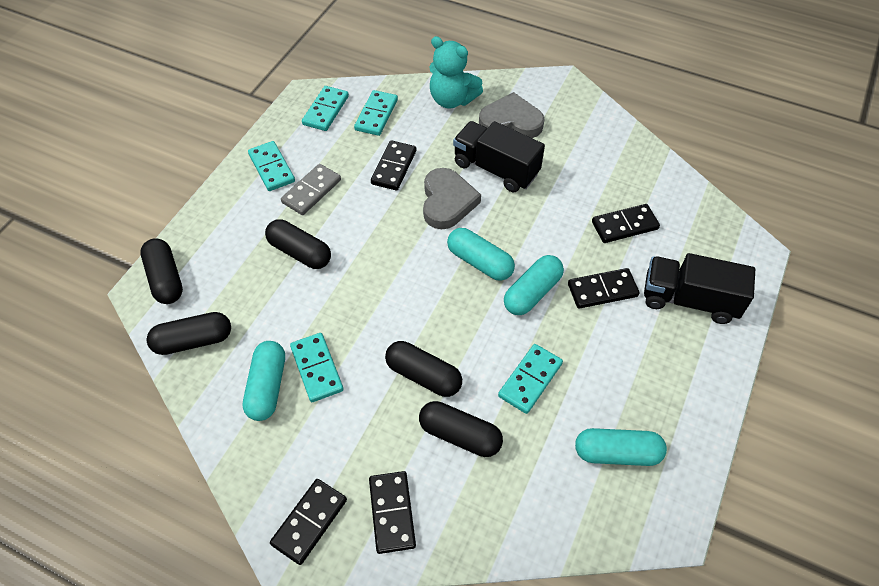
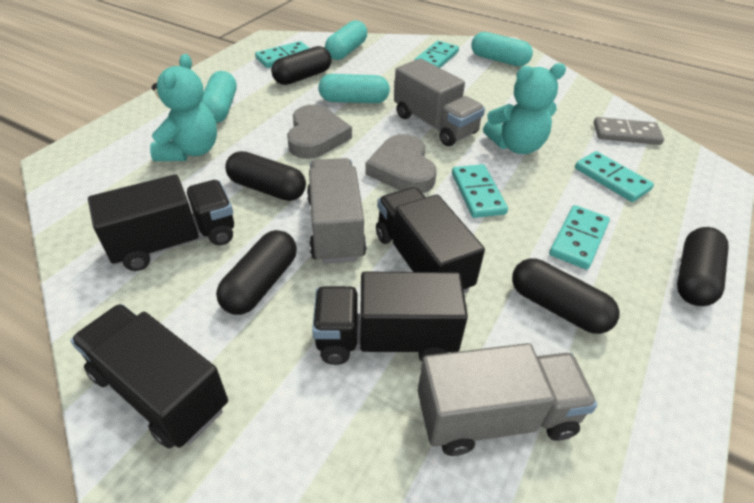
black domino: 5 -> 0
black truck: 2 -> 4
grey truck: 0 -> 3
turquoise teddy bear: 1 -> 2

